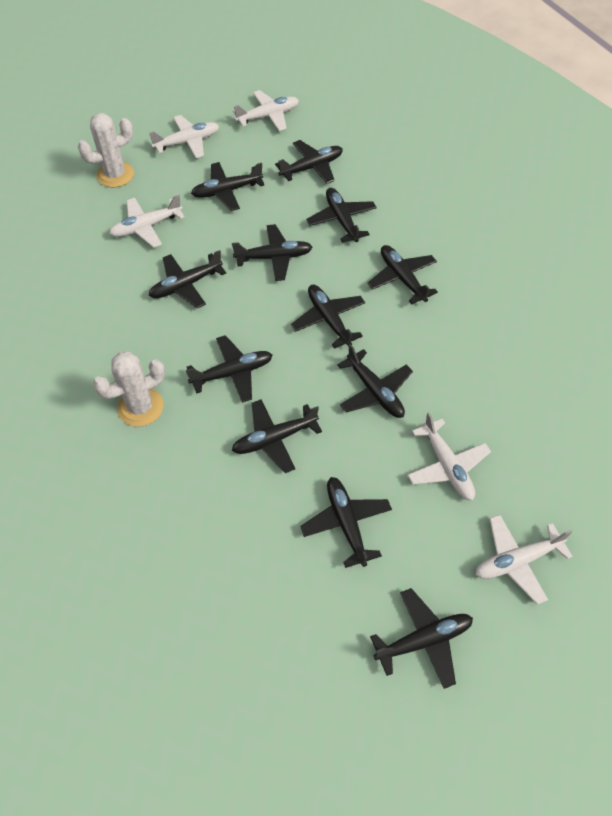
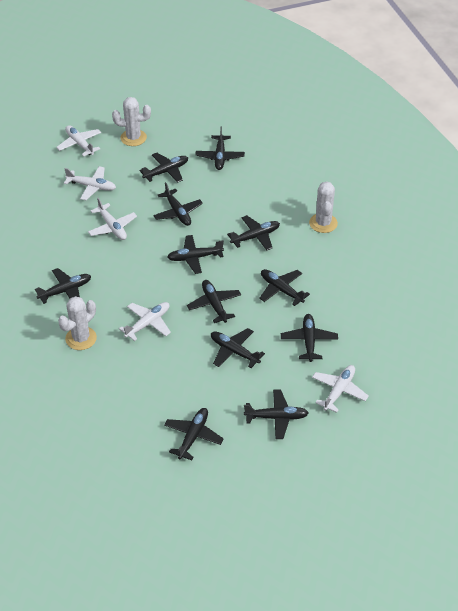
white cactus: 2 -> 3

